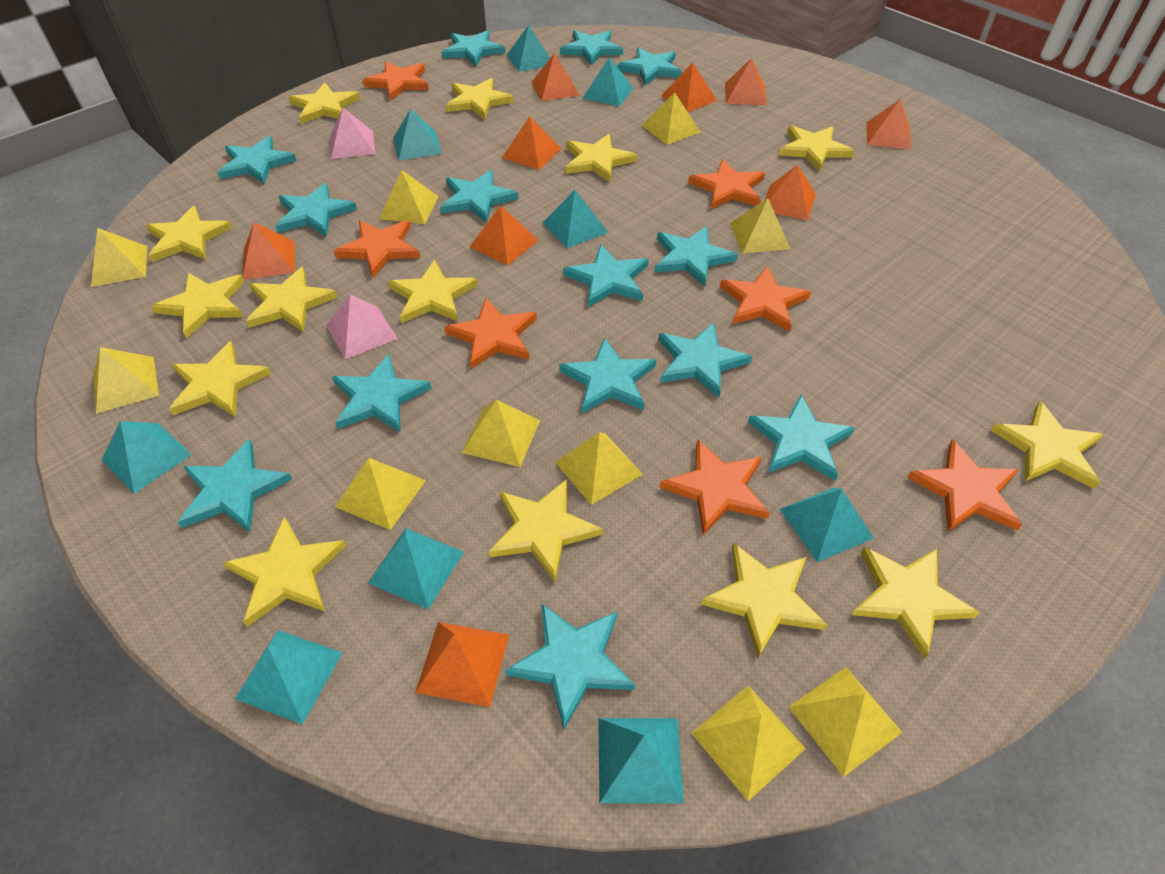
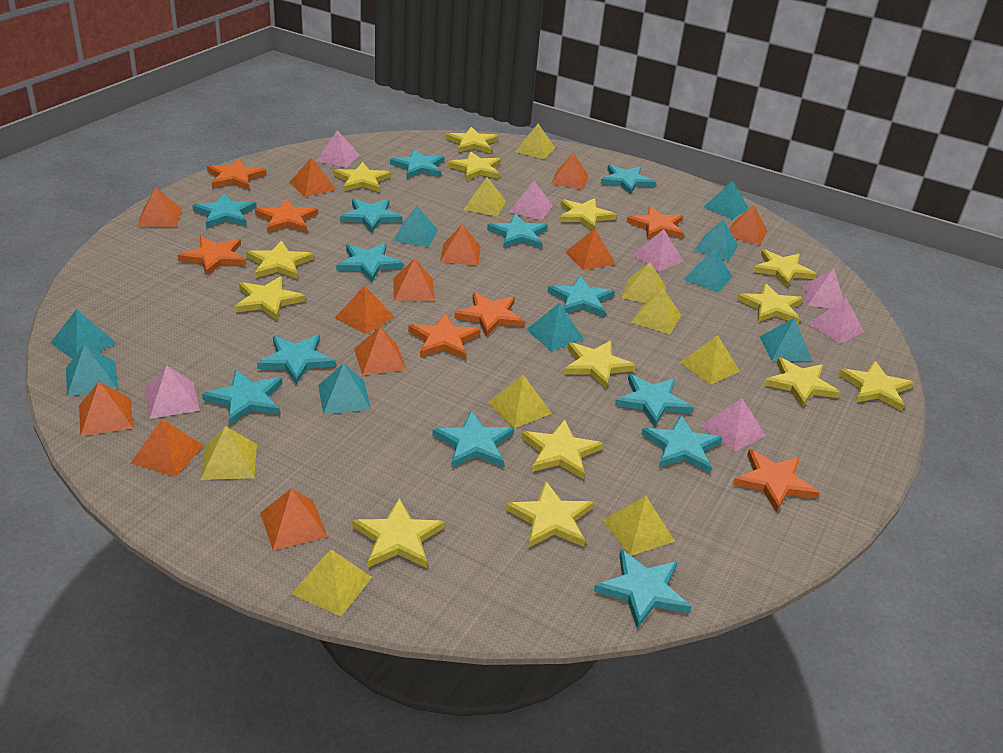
orange pyramid: 9 -> 12
pink pyramid: 2 -> 7
turquoise star: 14 -> 13
yellow pyramid: 10 -> 9

